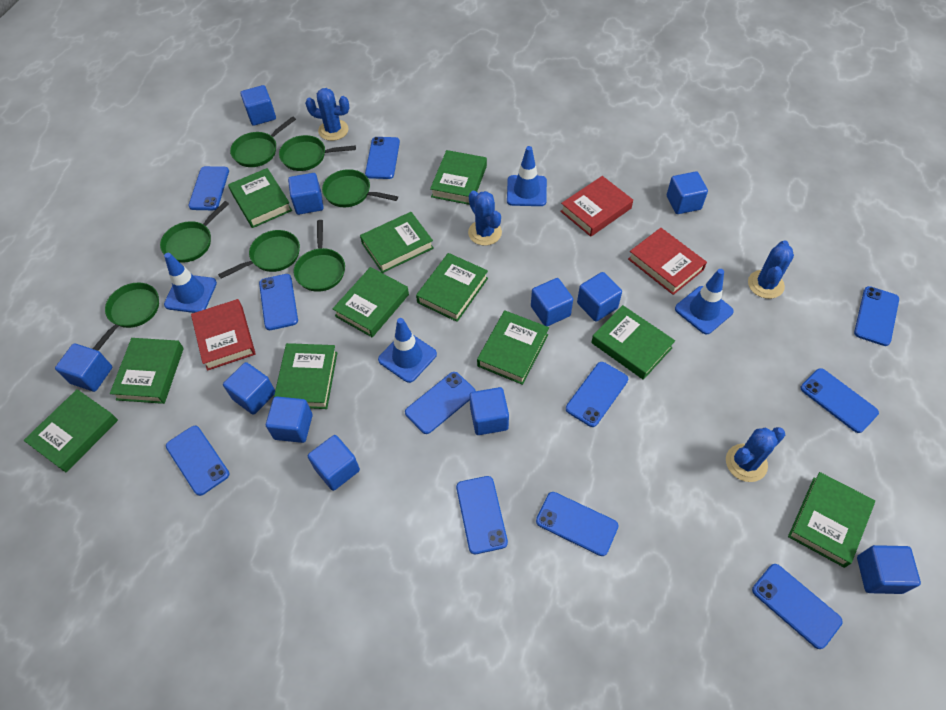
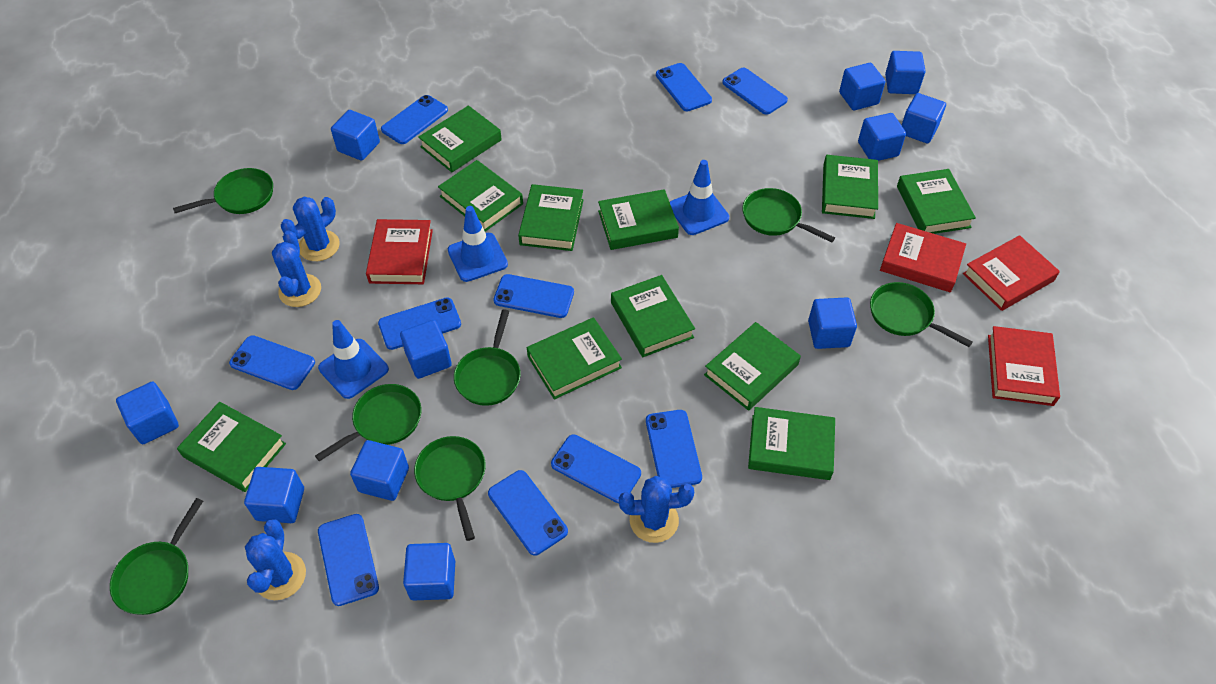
blue phone: 11 -> 10
blue traffic cone: 4 -> 3
red book: 3 -> 4

